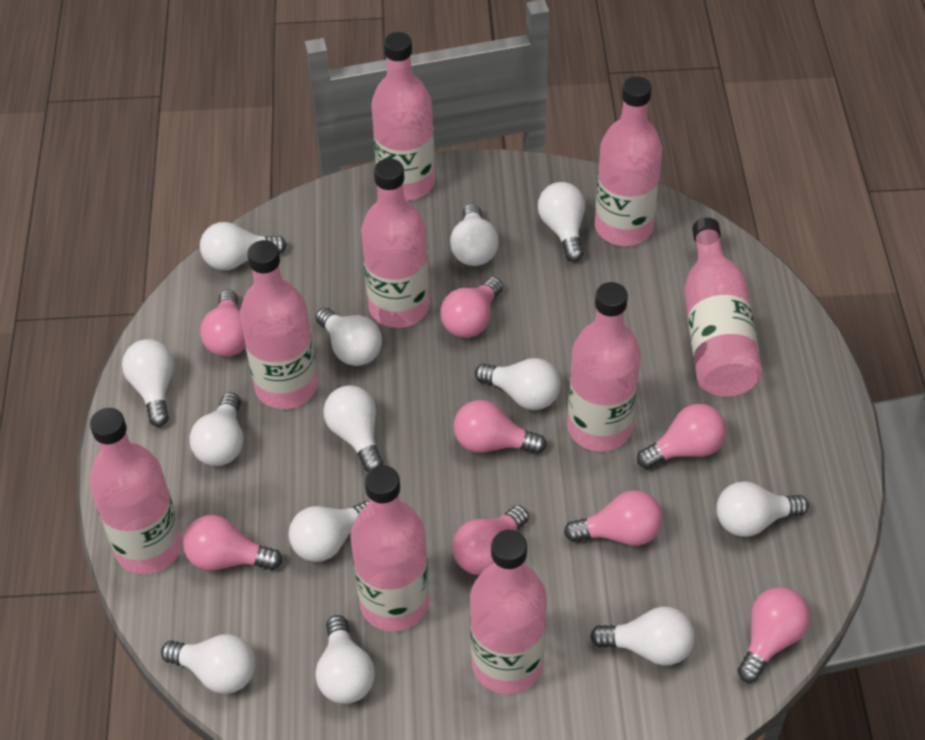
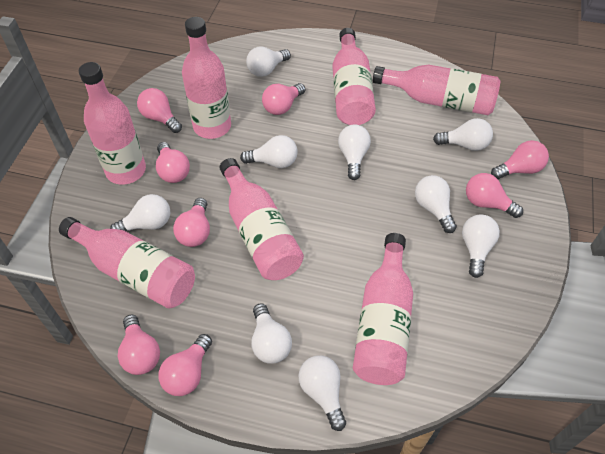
pink bottle: 9 -> 7
white light bulb: 13 -> 9

